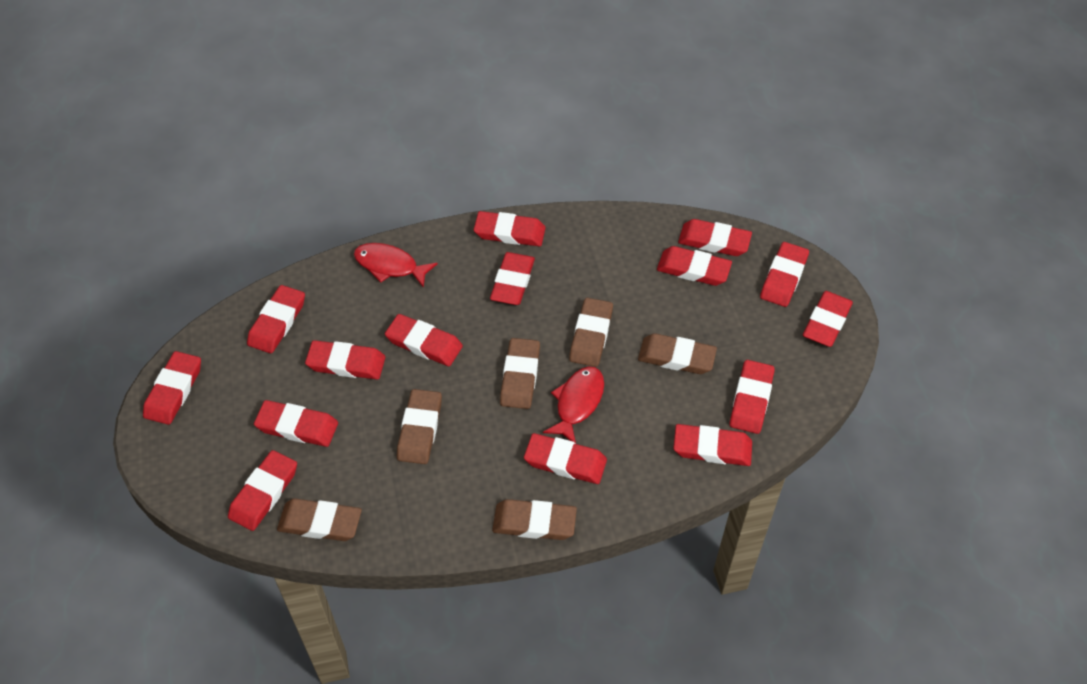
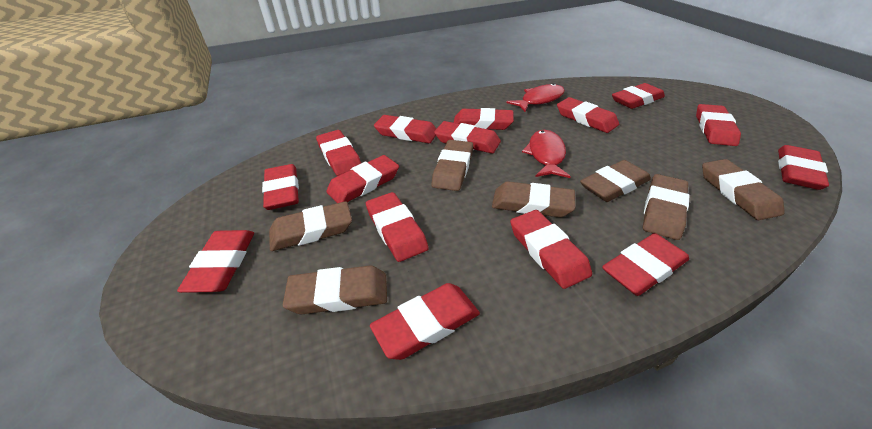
brown eraser: 6 -> 7

